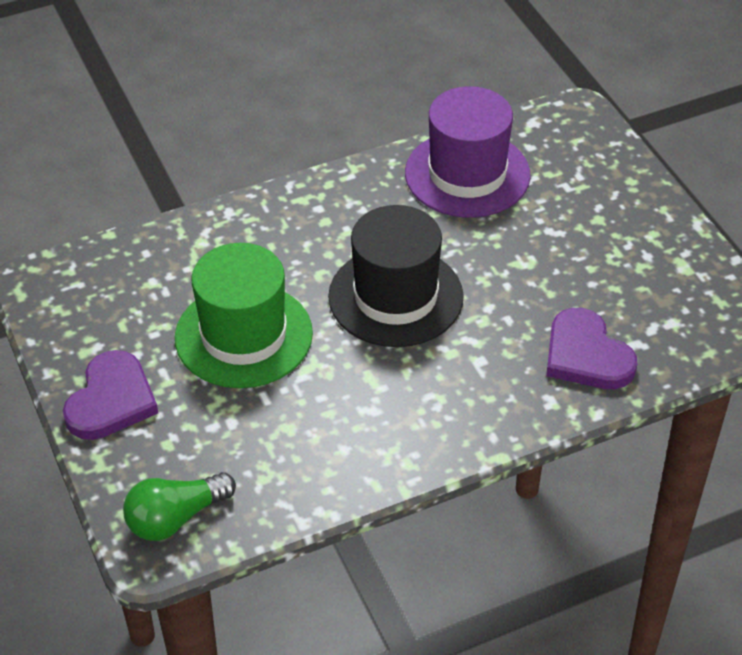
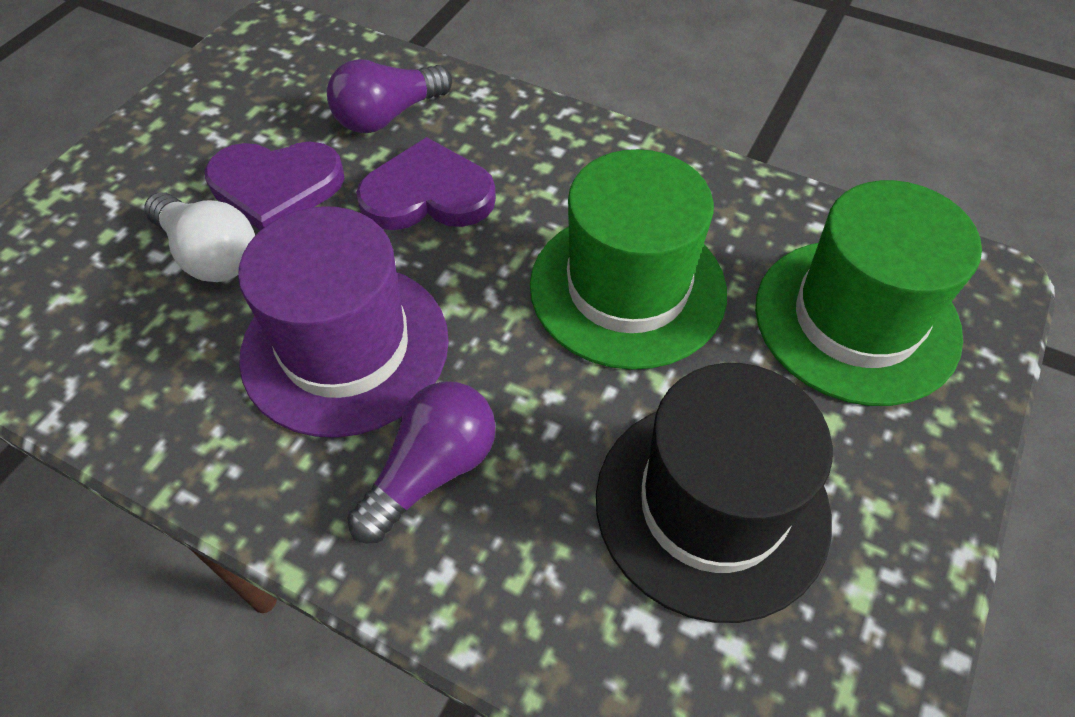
green hat: 1 -> 2
green light bulb: 1 -> 0
purple light bulb: 0 -> 2
white light bulb: 0 -> 1

